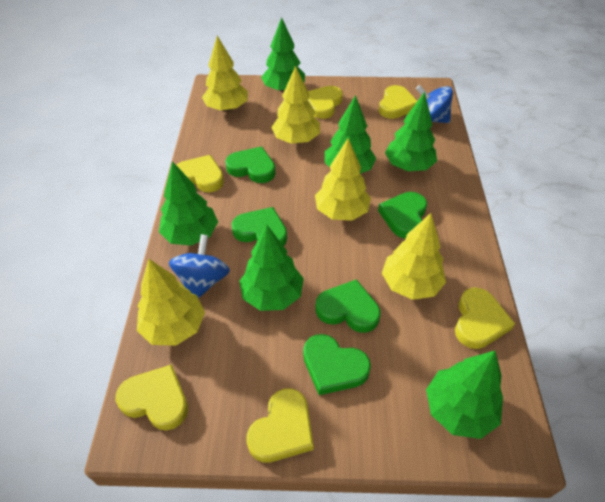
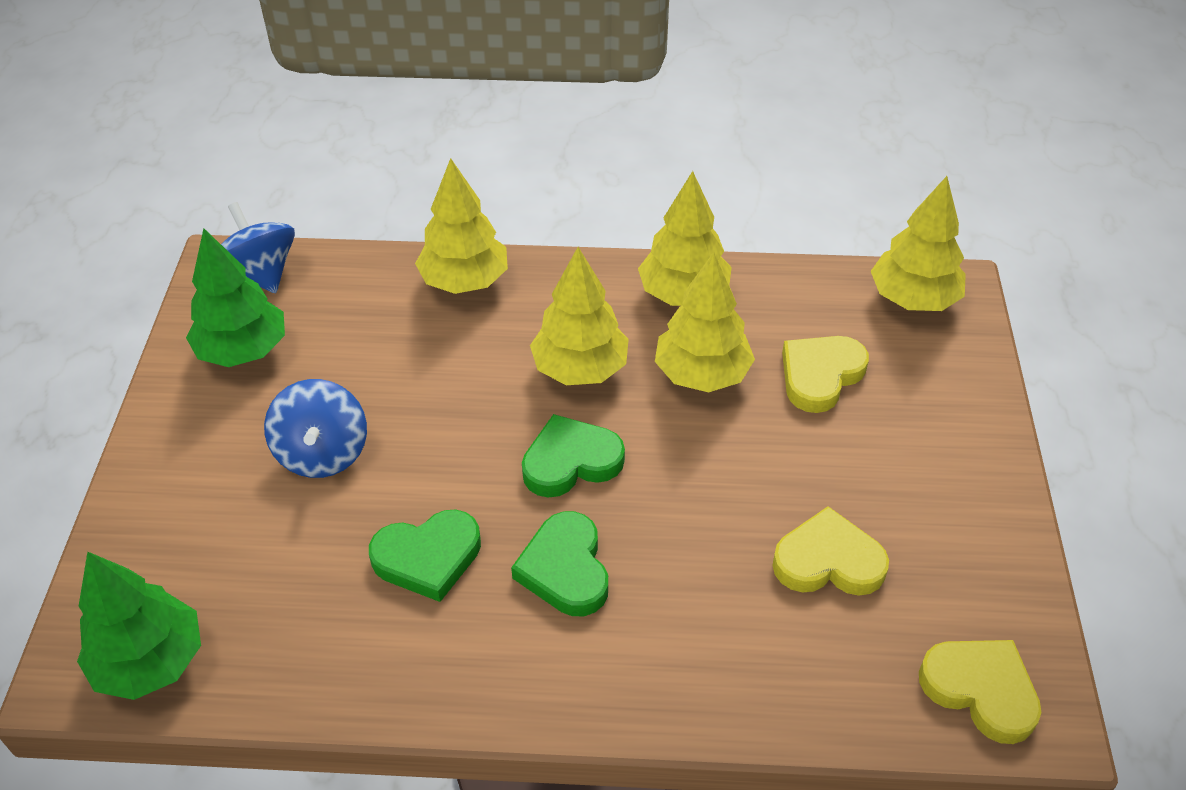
green heart: 5 -> 3
green tree: 6 -> 2
yellow heart: 6 -> 3

